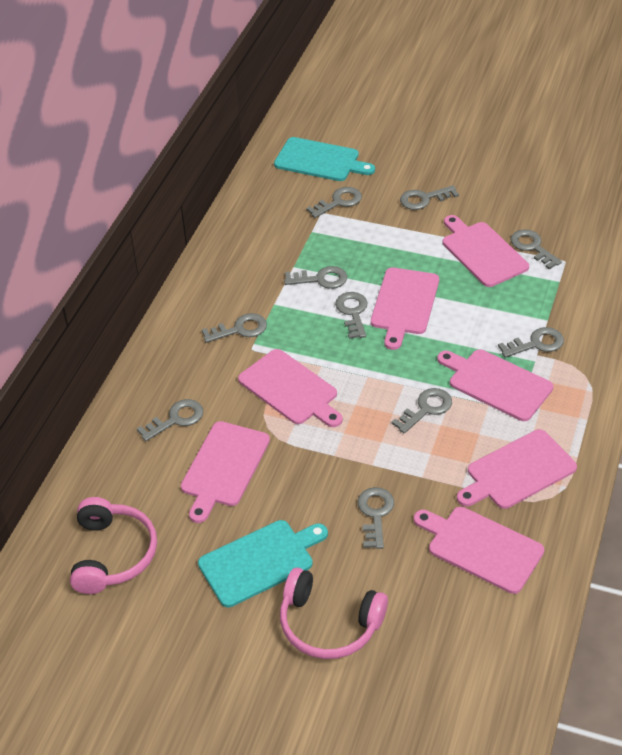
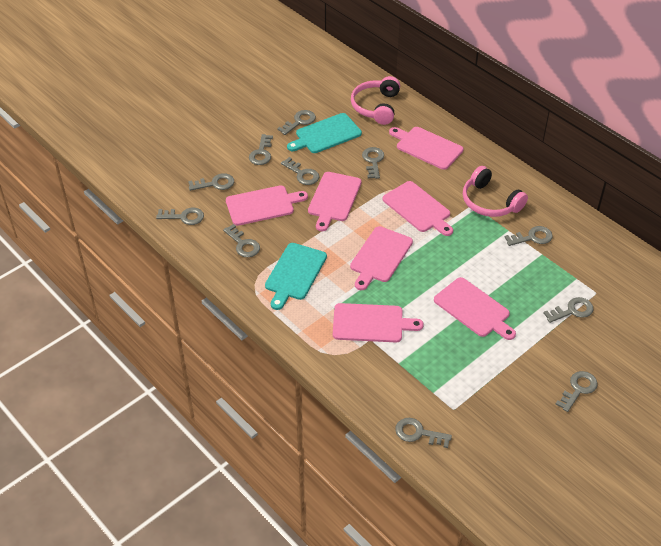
grey key: 10 -> 11

